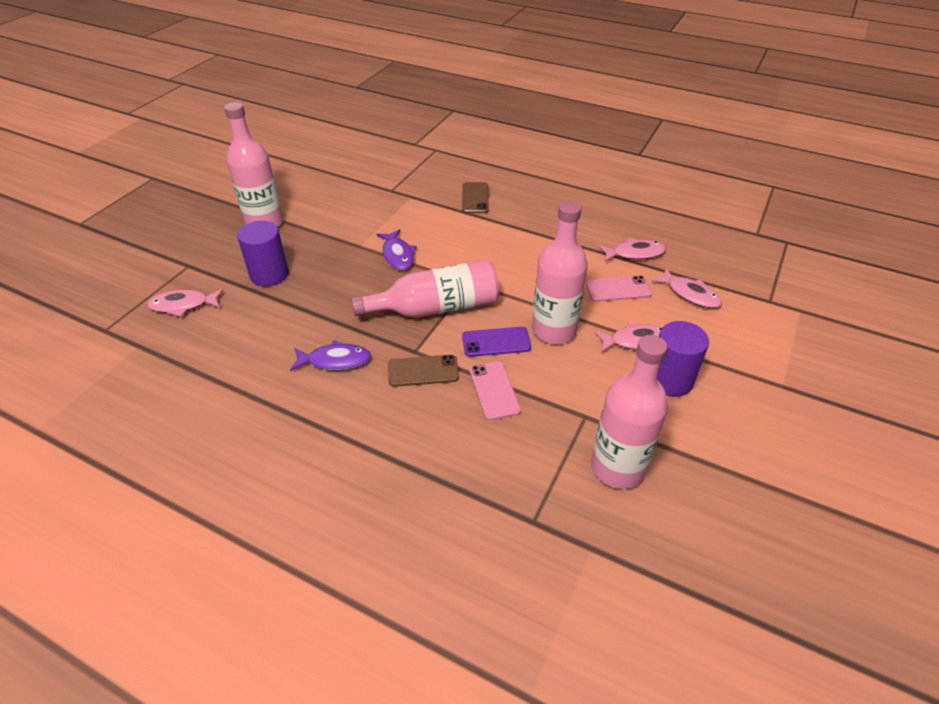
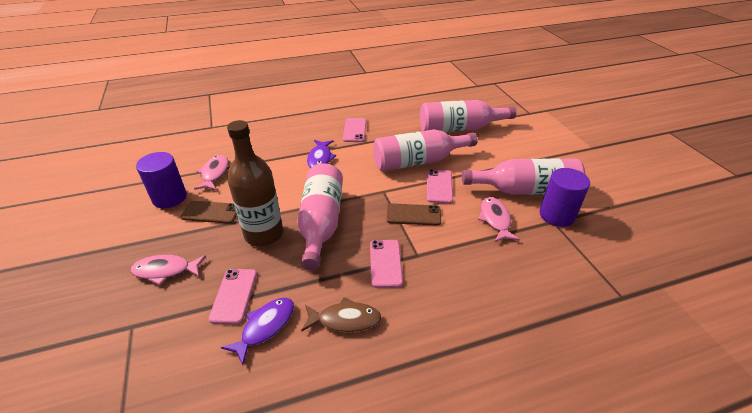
brown bottle: 0 -> 1
brown fish: 0 -> 1
pink fish: 4 -> 3
pink phone: 2 -> 4
purple phone: 1 -> 0

